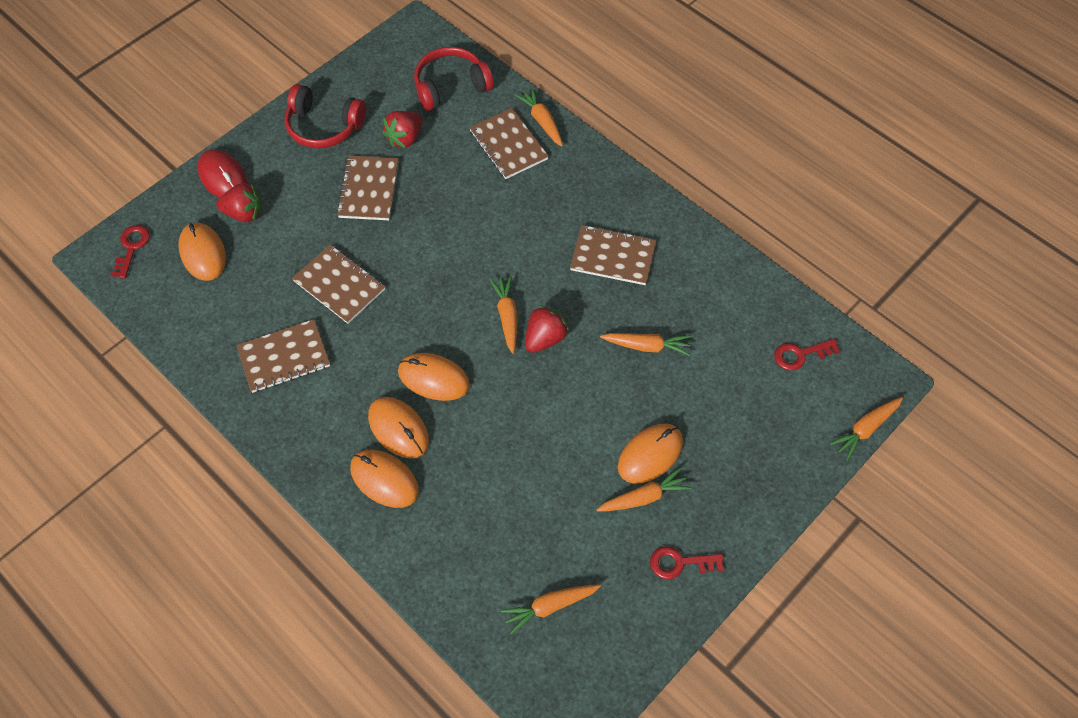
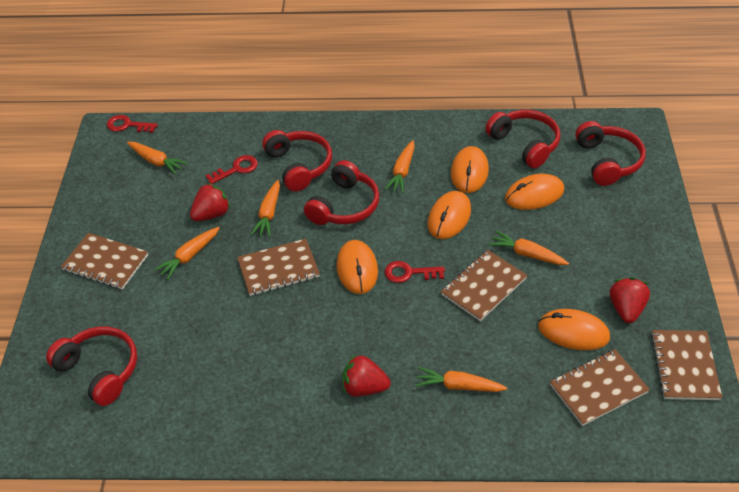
red headphones: 2 -> 5
red mouse: 1 -> 0

